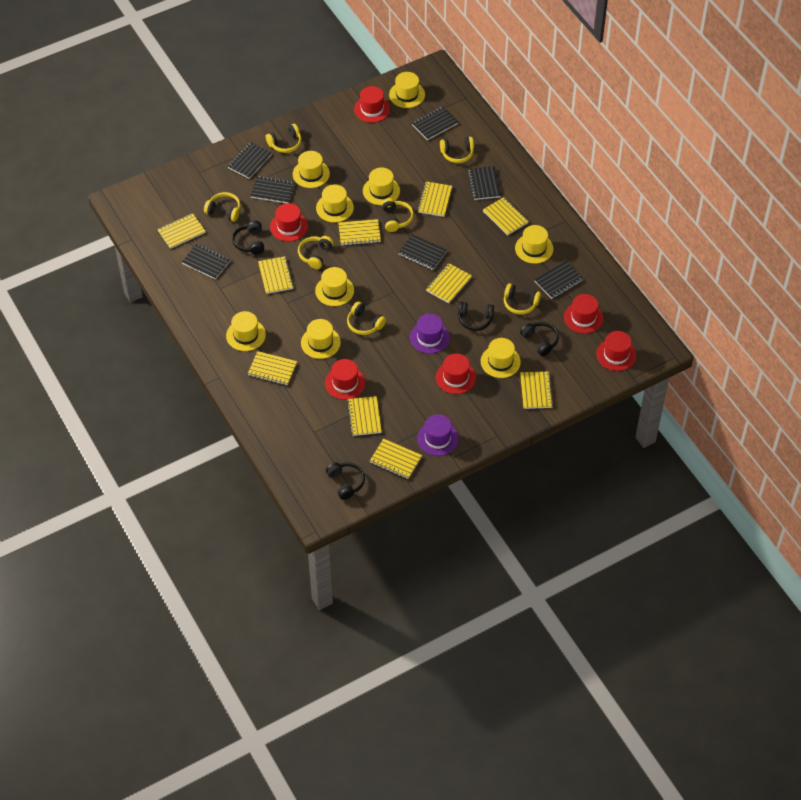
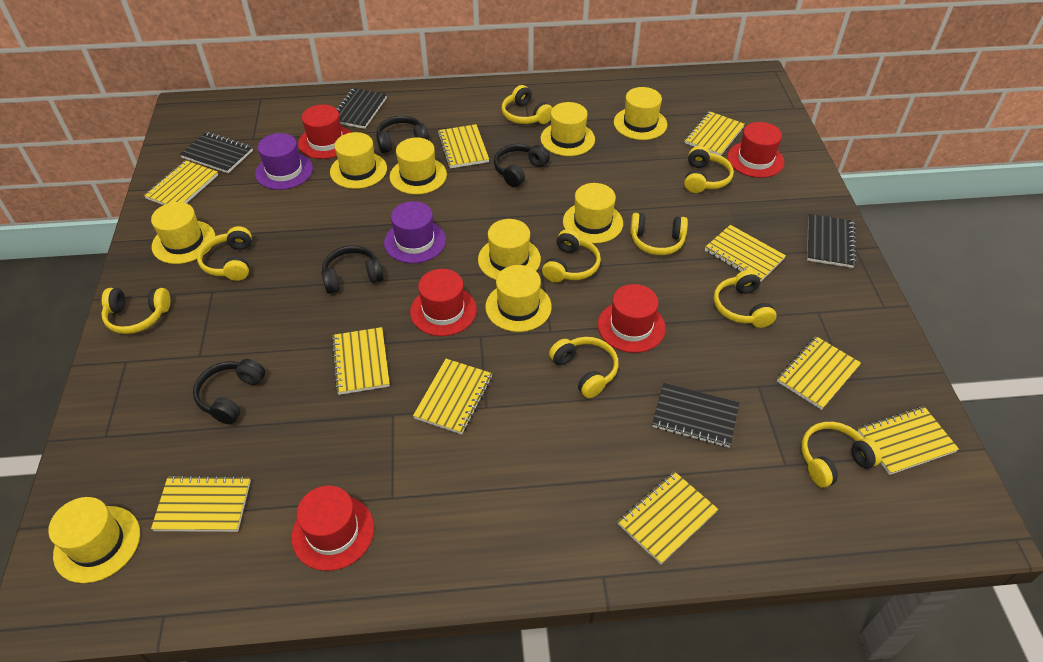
black notebook: 7 -> 4
red hat: 6 -> 5
yellow headphones: 7 -> 9

